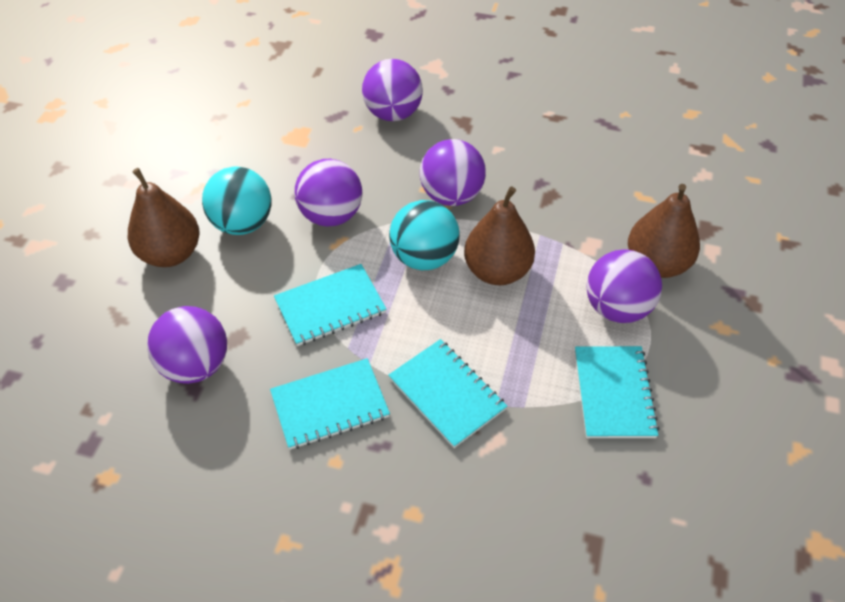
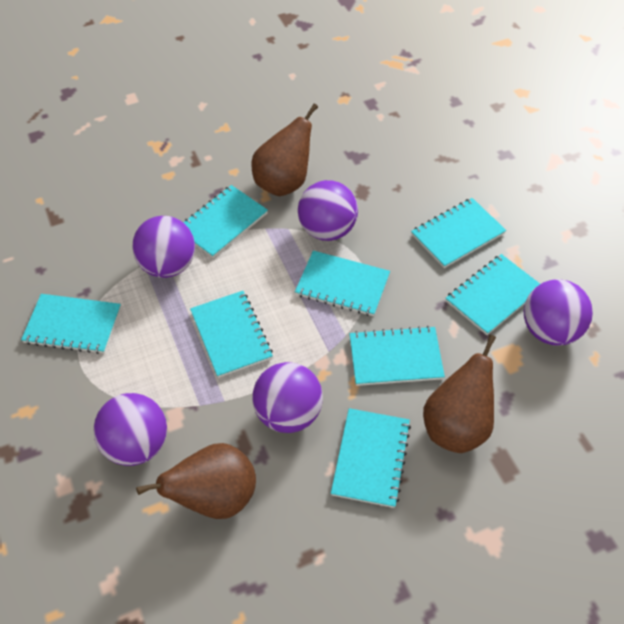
turquoise ball: 2 -> 0
turquoise notebook: 4 -> 8

